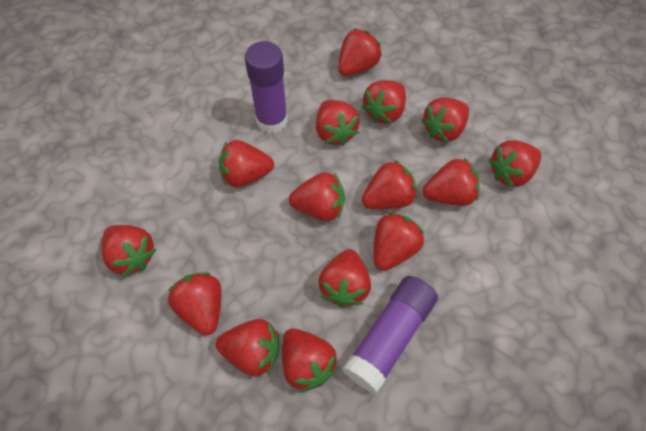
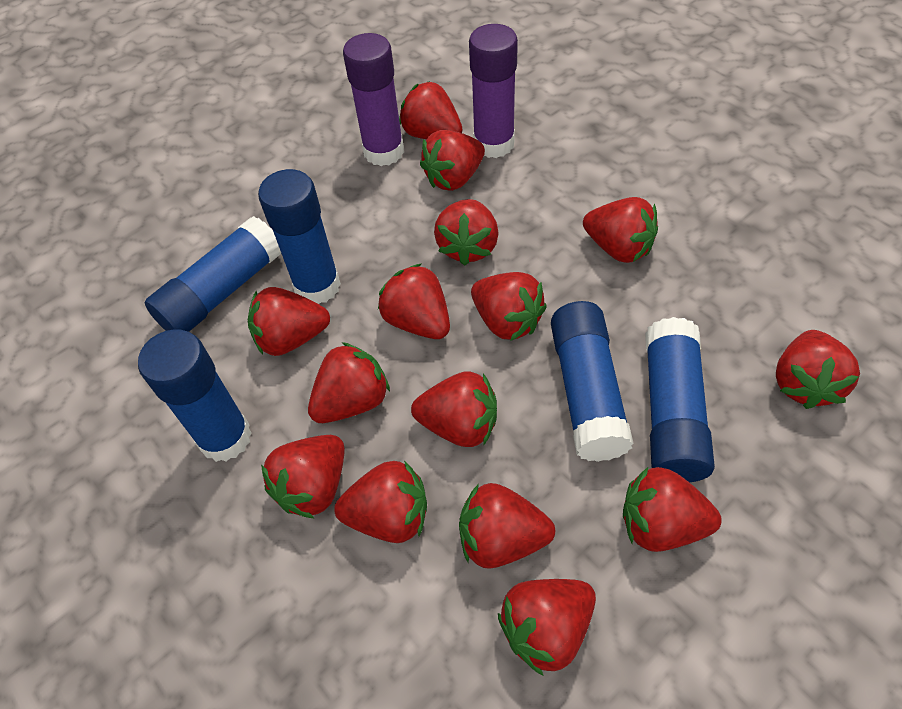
blue glue stick: 0 -> 5

